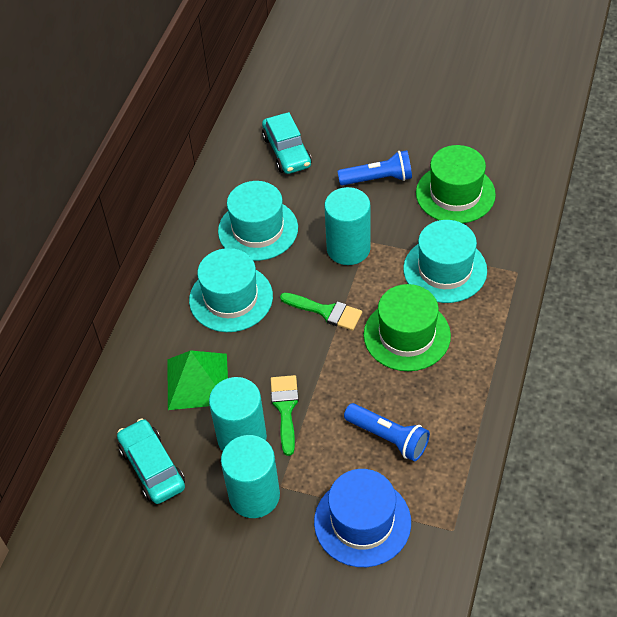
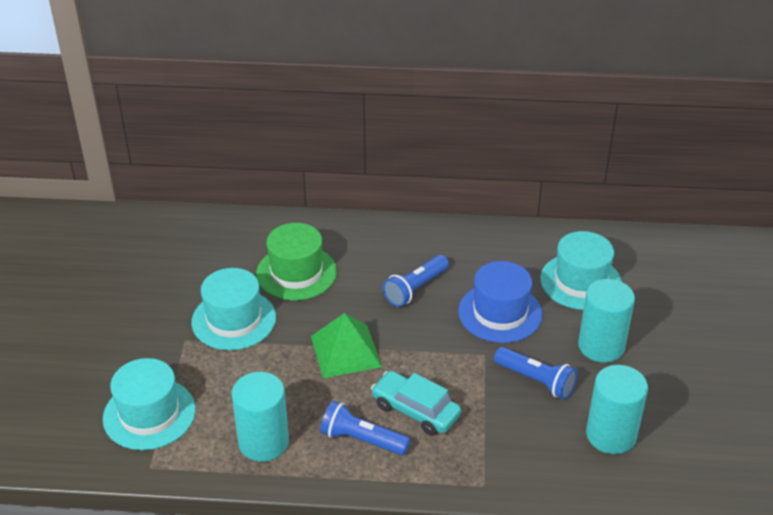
blue flashlight: 2 -> 3
green brush: 2 -> 0
green hat: 2 -> 1
turquoise car: 2 -> 1

